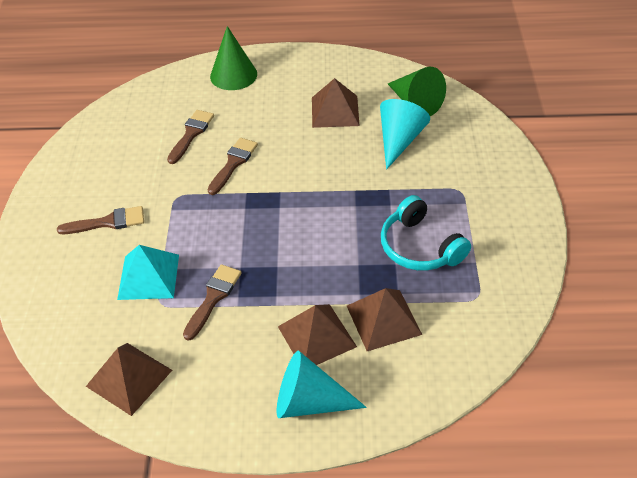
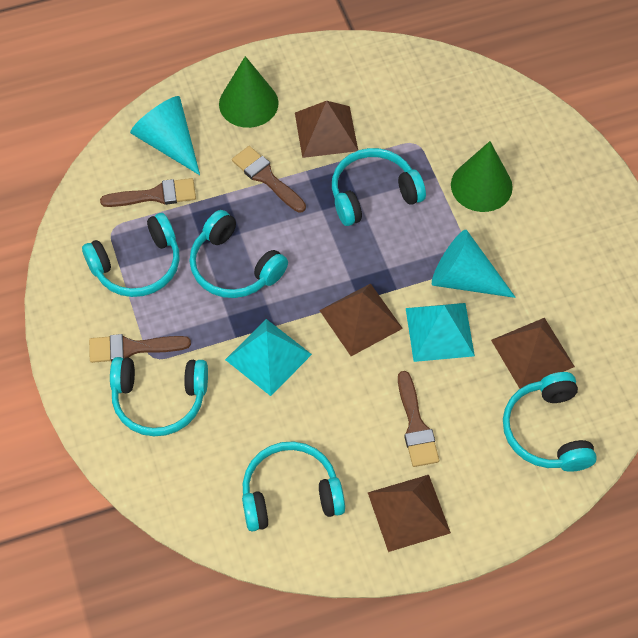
turquoise headphones: 1 -> 6
turquoise pyramid: 1 -> 2

